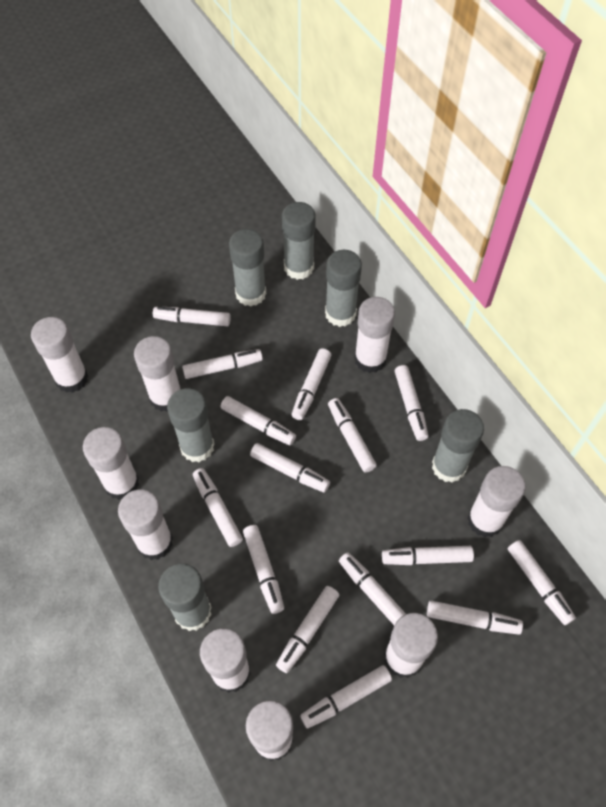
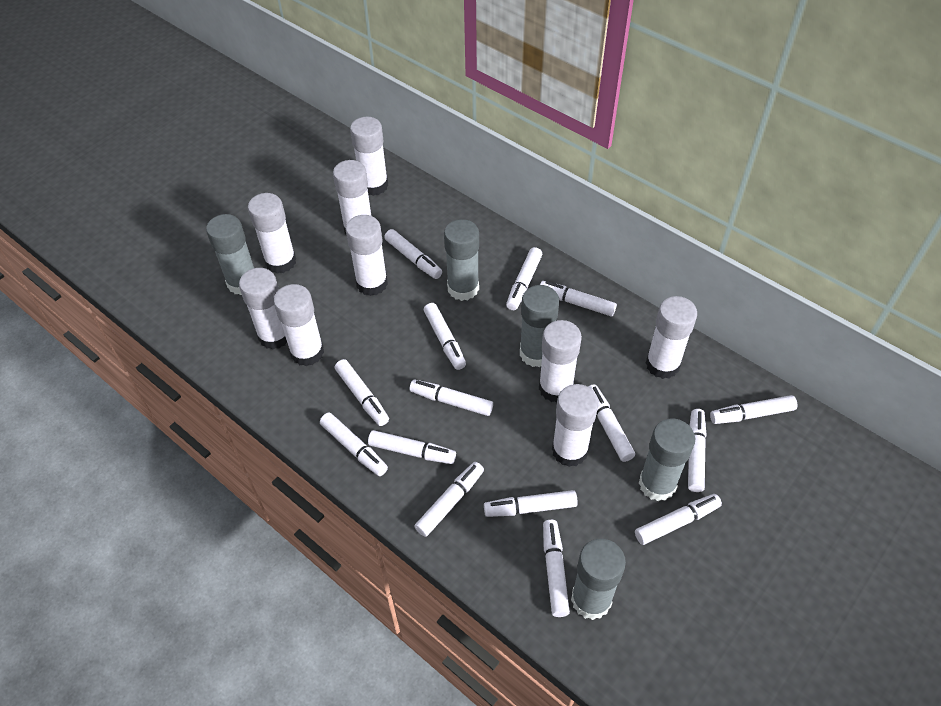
grey glue stick: 6 -> 5

